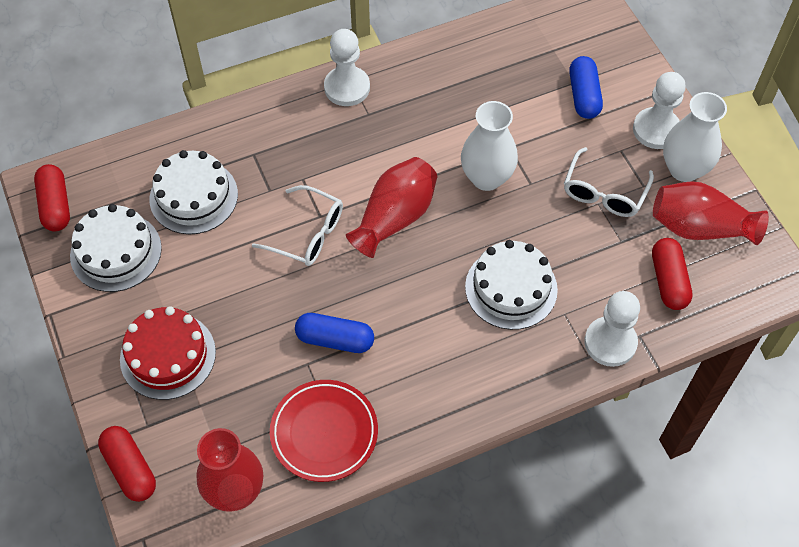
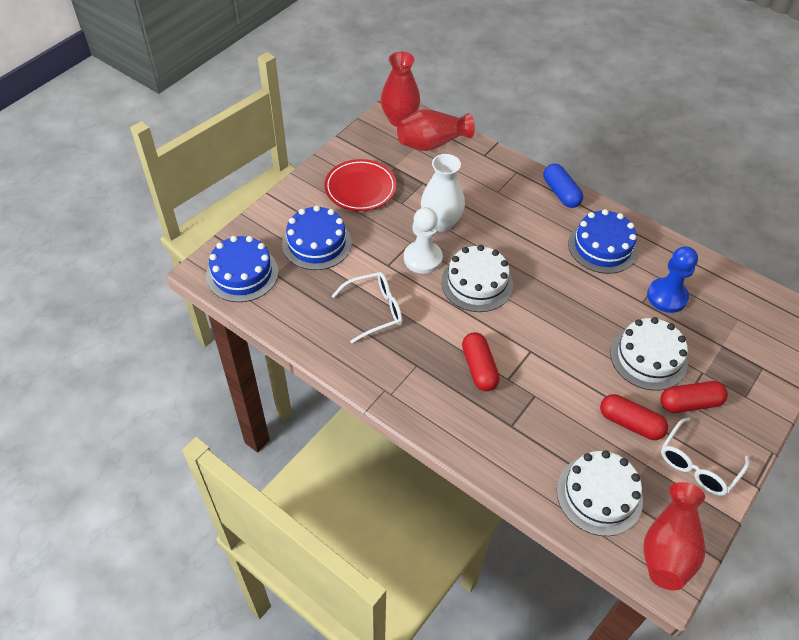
blue cake: 0 -> 3
blue capsule: 2 -> 1
blue pawn: 0 -> 1
red cake: 1 -> 0
white pawn: 3 -> 1
white vase: 2 -> 1

